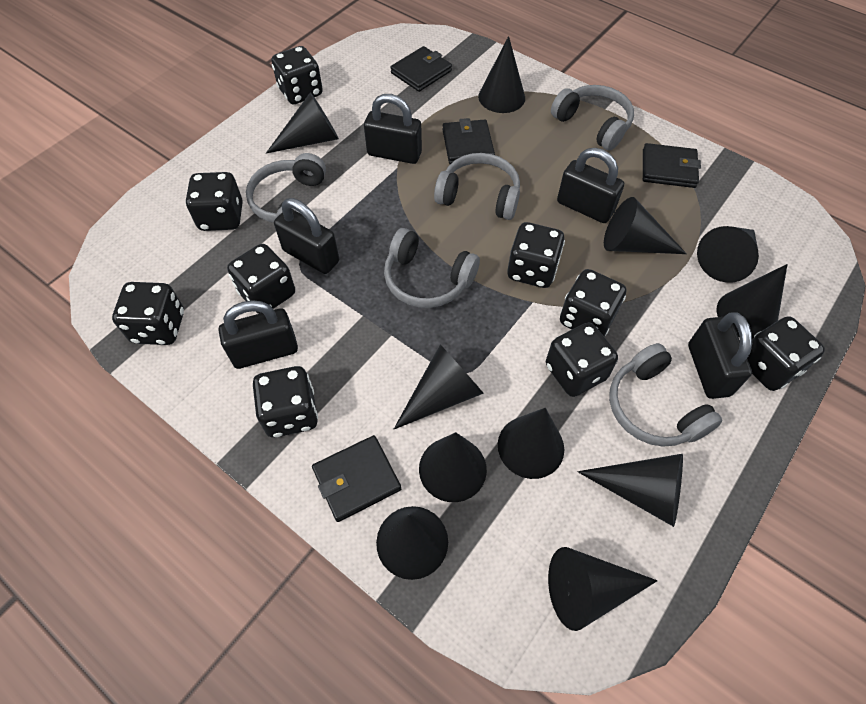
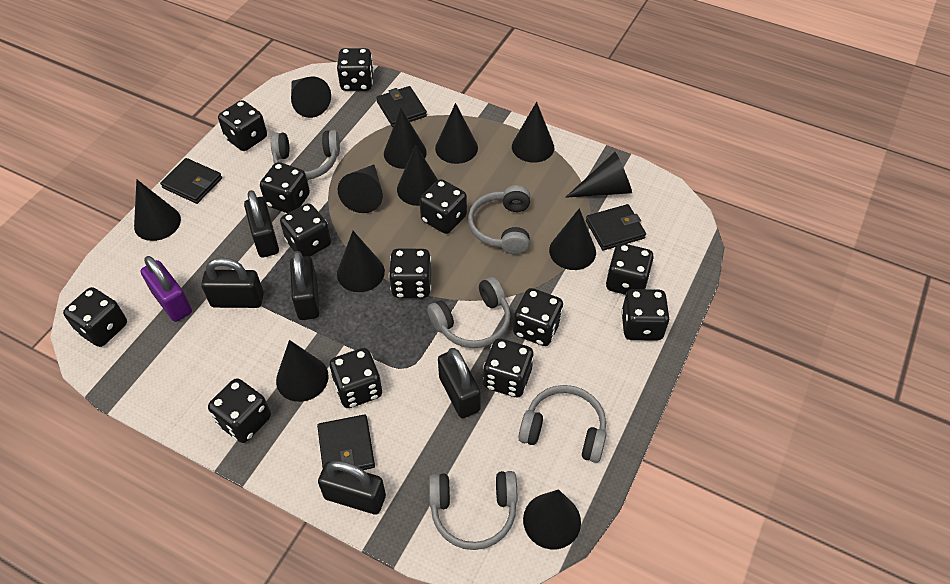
black cone: 11 -> 12
black dice: 9 -> 13
purple padlock: 0 -> 1

